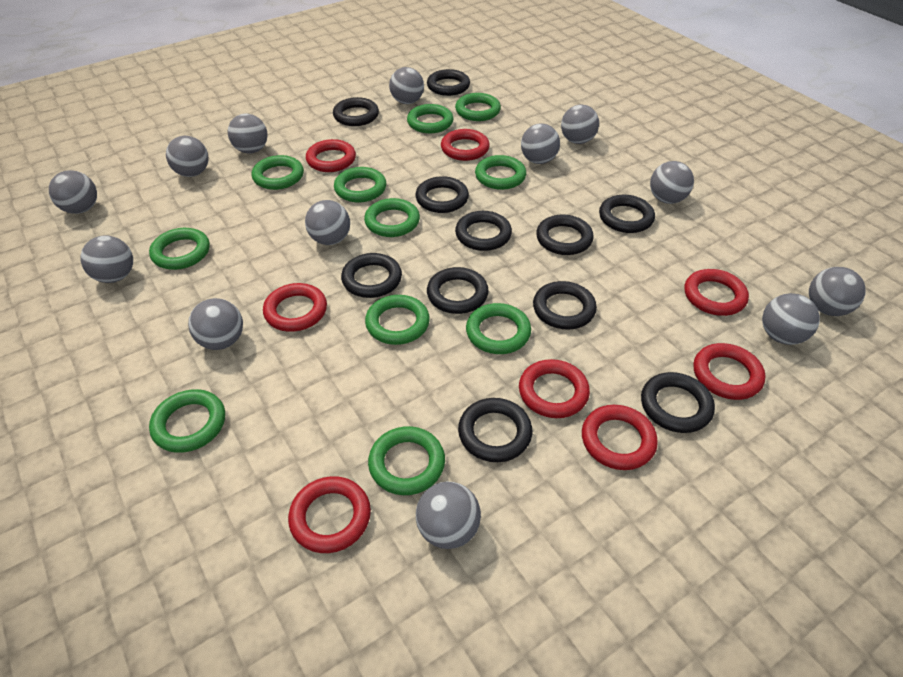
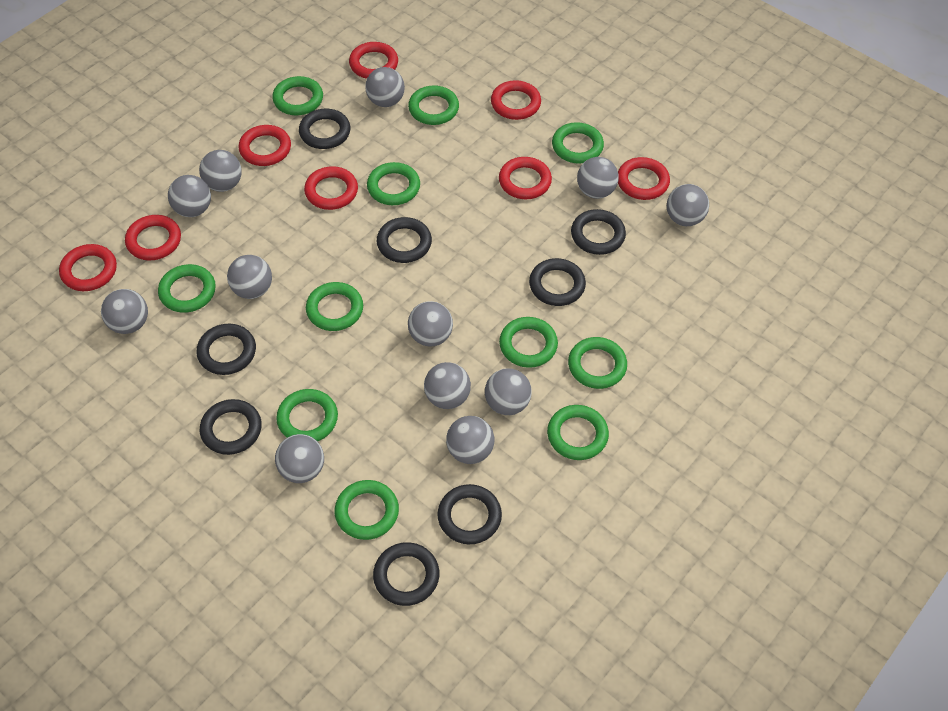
black ring: 11 -> 8
grey ball: 13 -> 12

